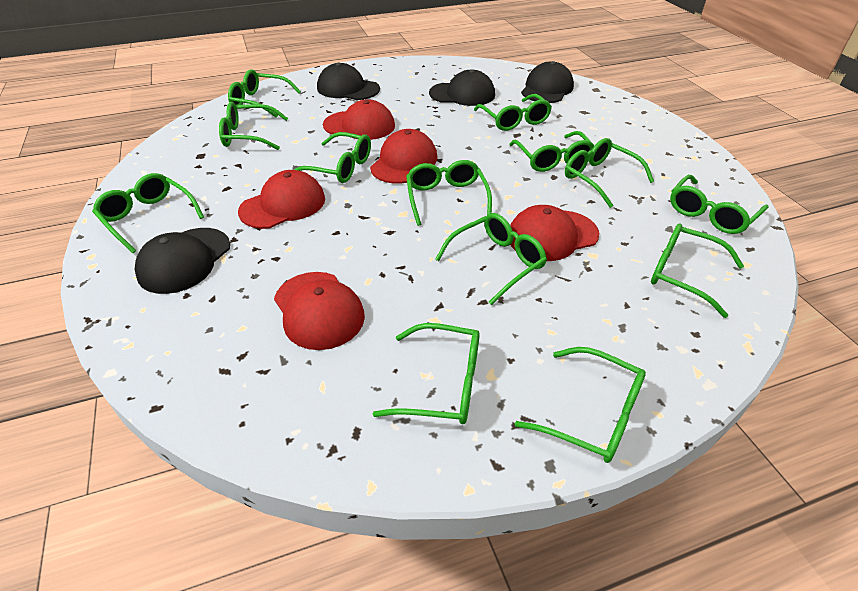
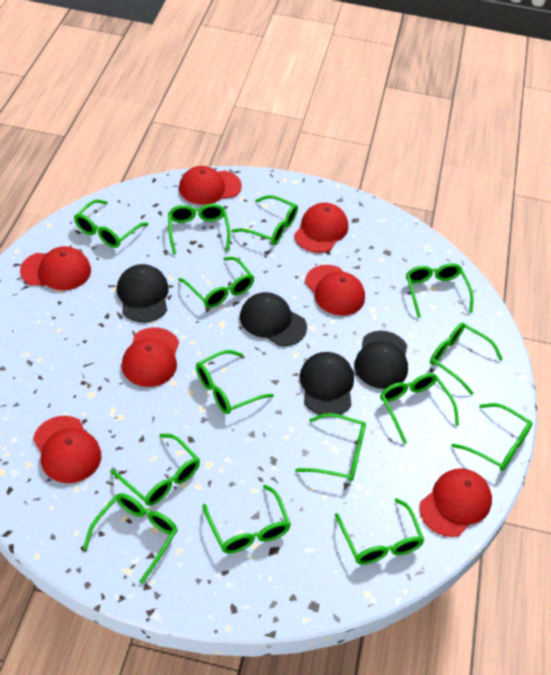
green glasses: 13 -> 14
red cap: 5 -> 7

